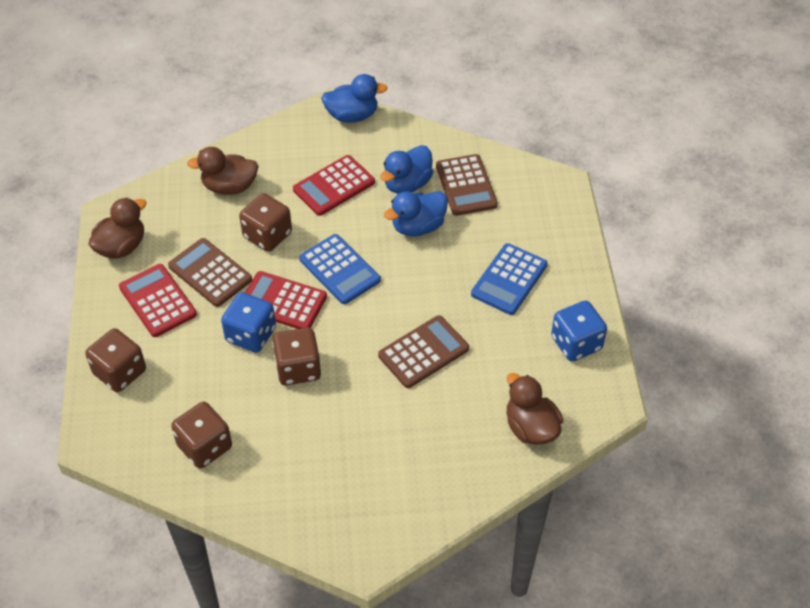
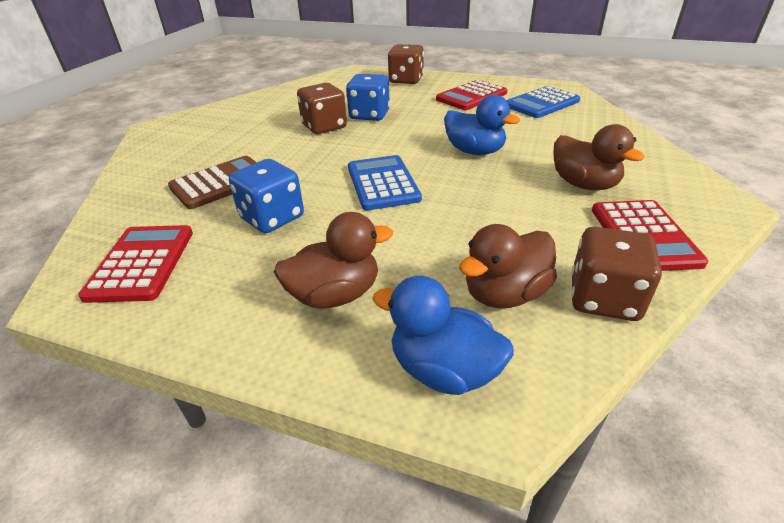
blue duck: 3 -> 2
brown calculator: 3 -> 1
brown dice: 4 -> 3

